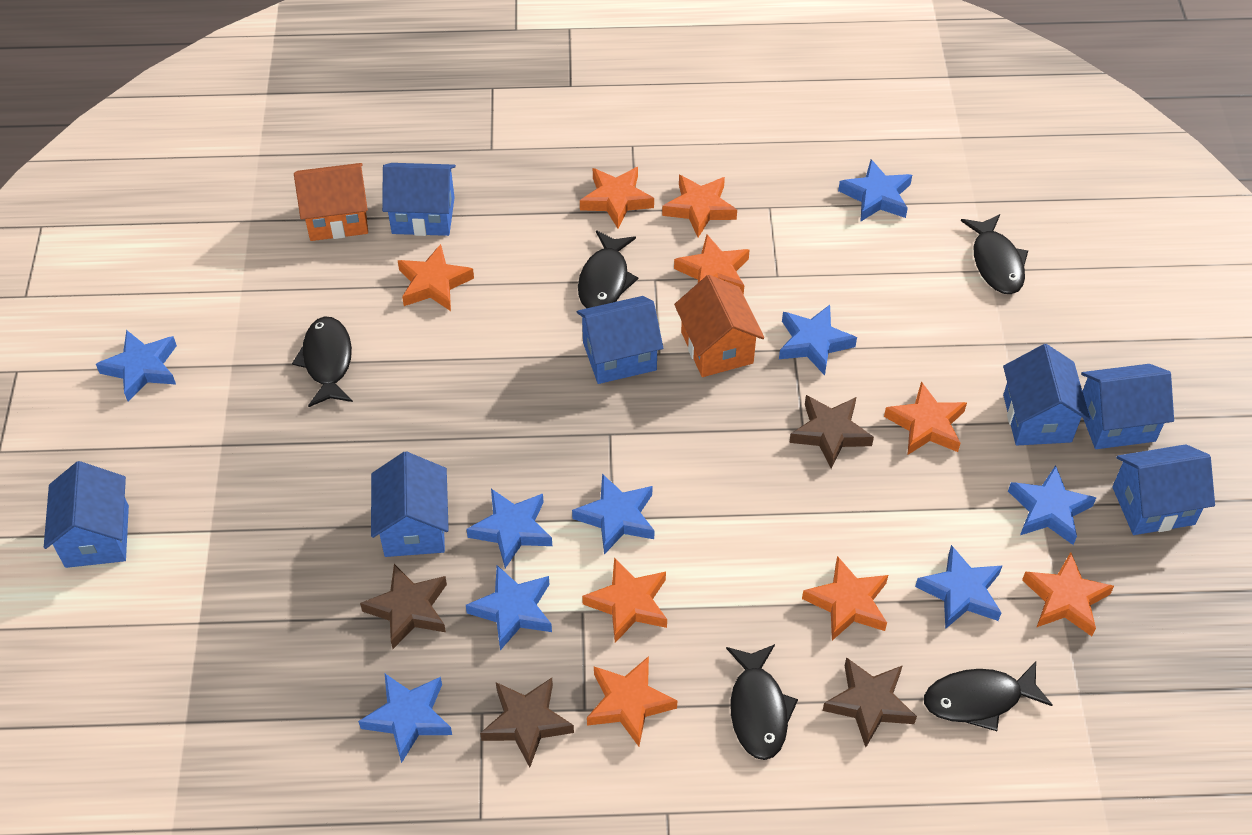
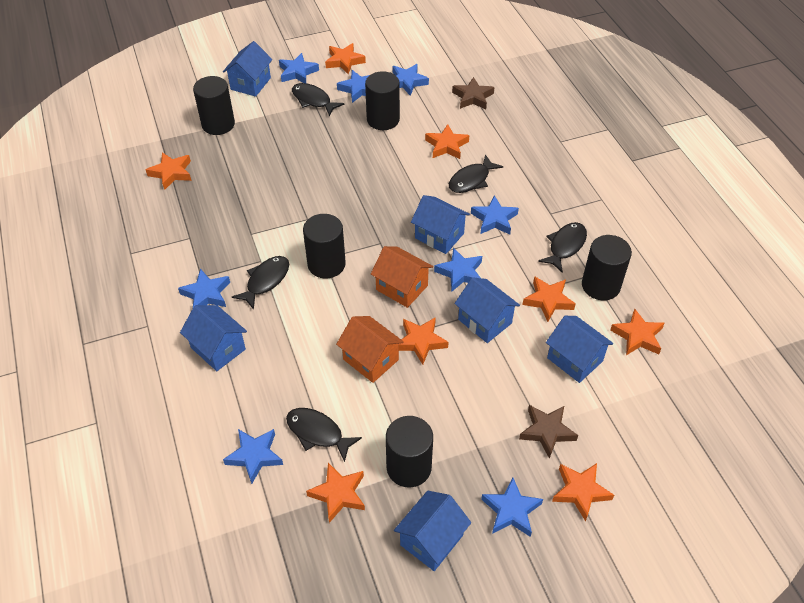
black cylinder: 0 -> 5
blue house: 7 -> 6
blue star: 9 -> 8
brown star: 4 -> 2
orange star: 9 -> 8

